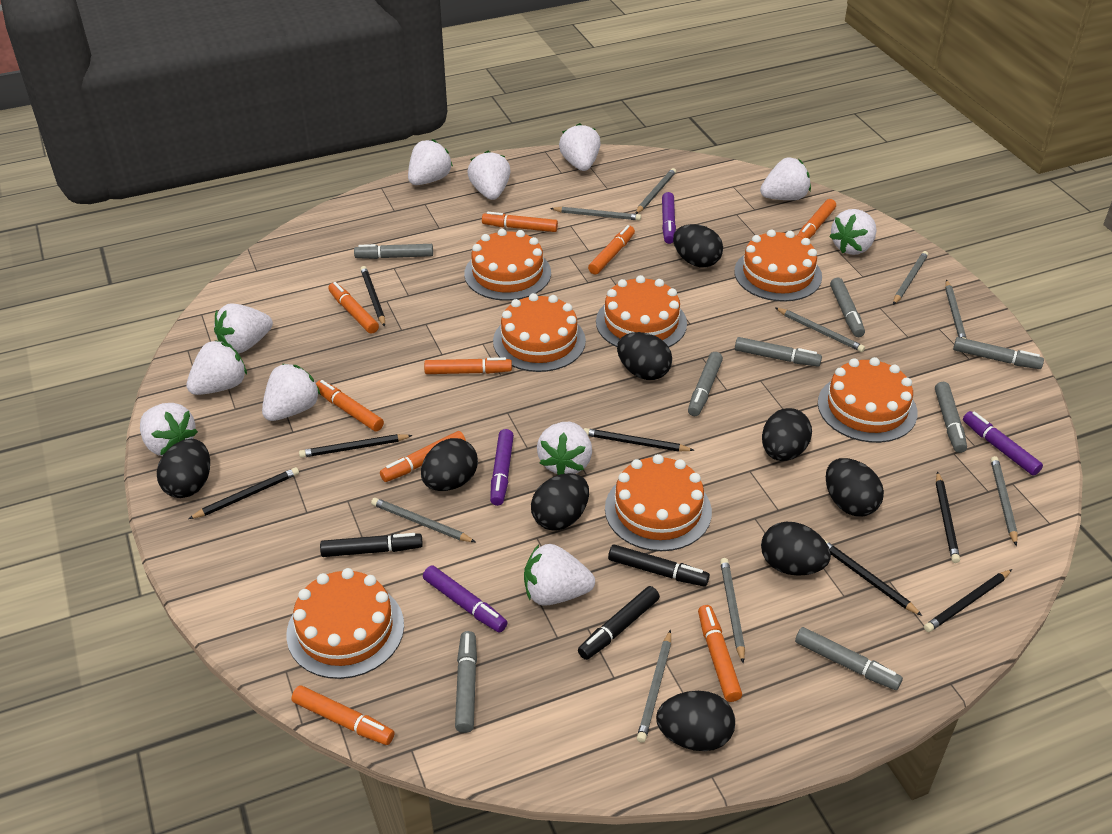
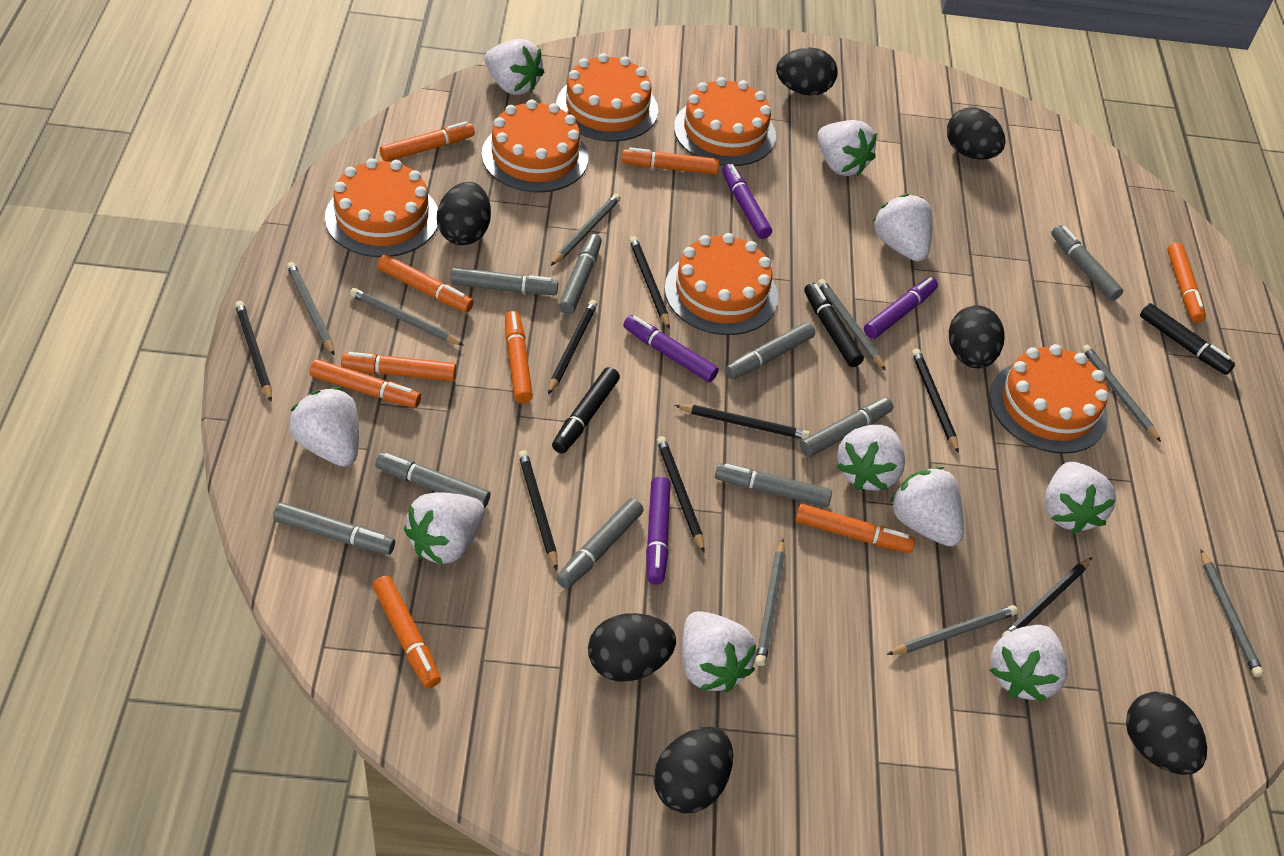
black egg: 9 -> 7
black pencil: 7 -> 8
grey marker: 8 -> 9
grey pencil: 9 -> 8
orange cake: 7 -> 6
white strawberry: 11 -> 10

